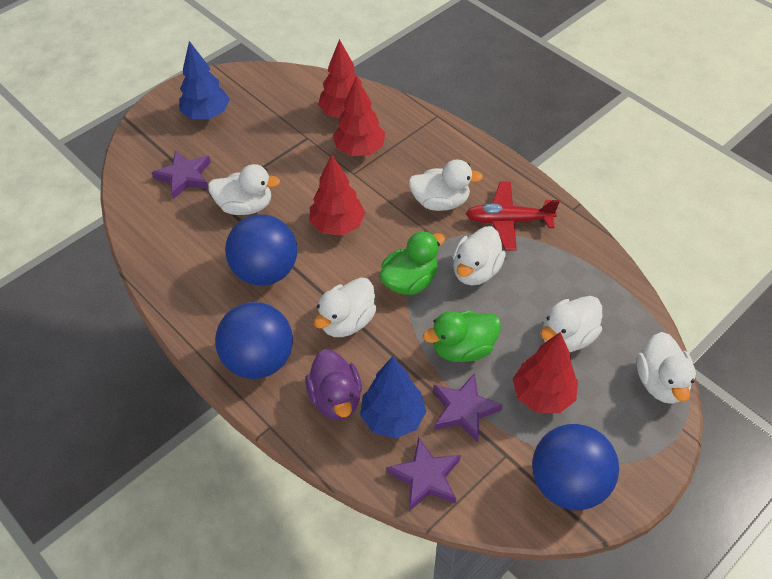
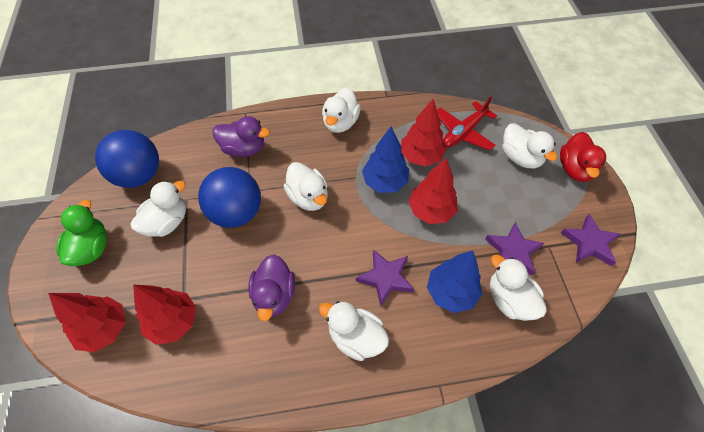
blue ball: 3 -> 2
green duck: 2 -> 1
purple duck: 1 -> 2
red duck: 0 -> 1

